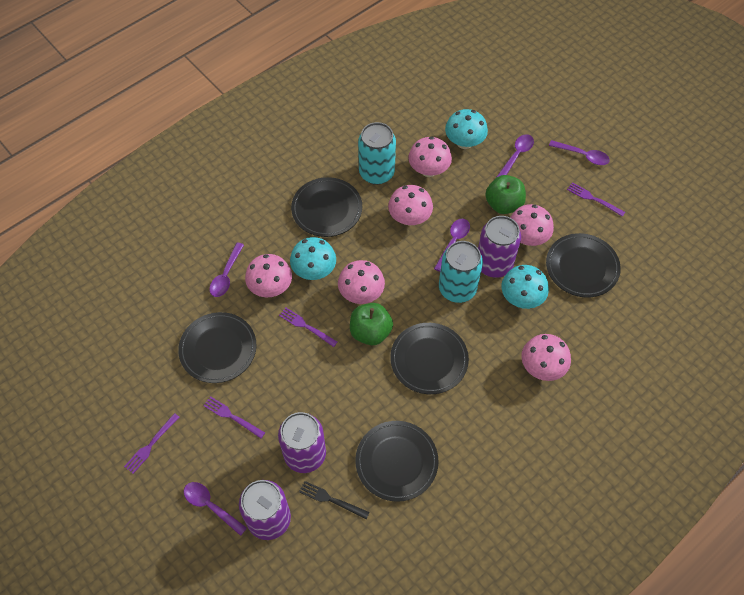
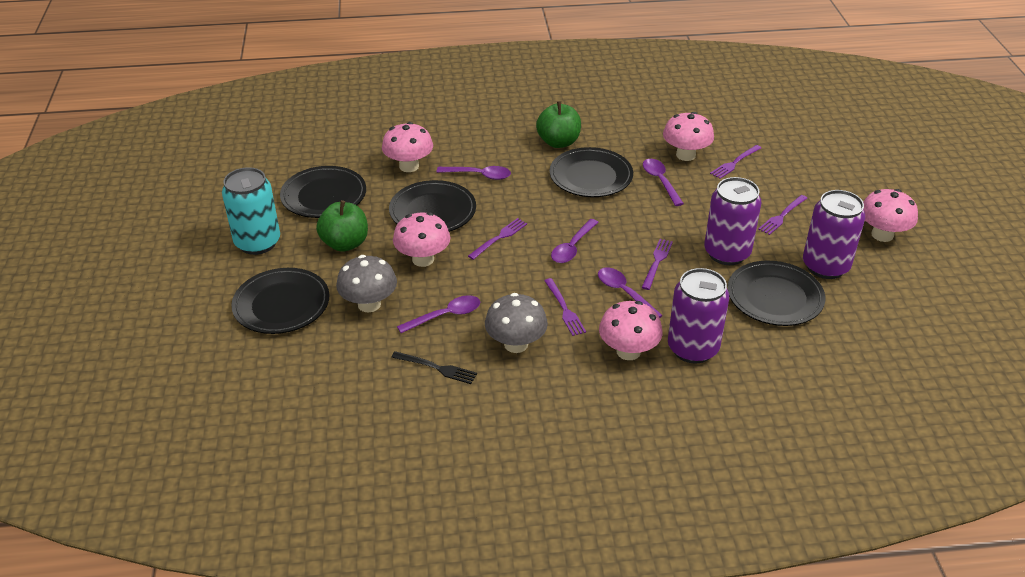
grey mushroom: 0 -> 2
pink mushroom: 6 -> 5
purple fork: 4 -> 5
turquoise can: 2 -> 1
turquoise mushroom: 3 -> 0

